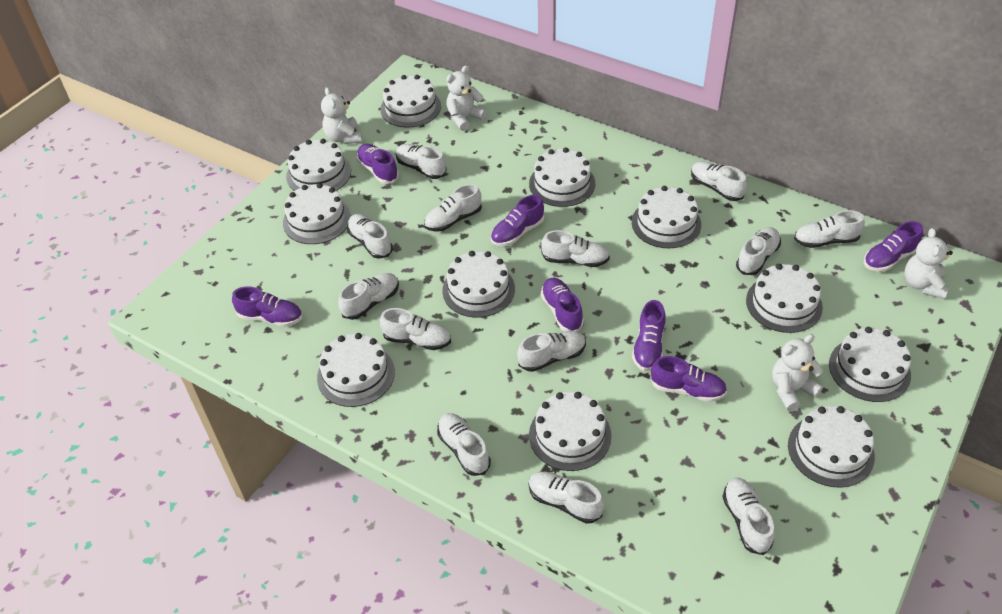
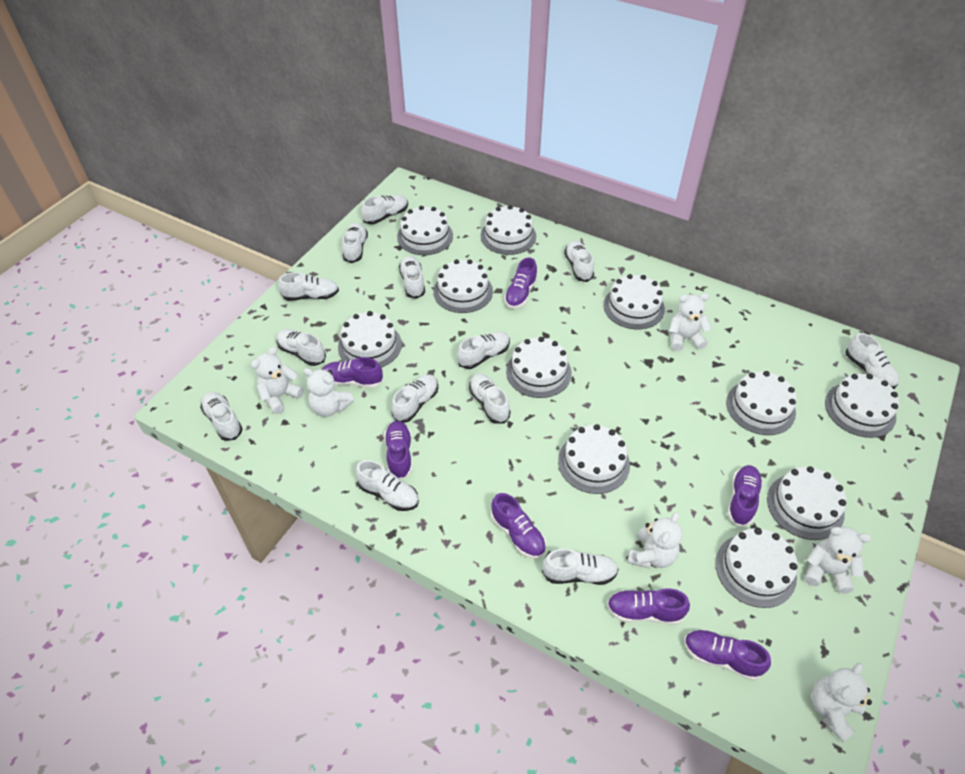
white teddy bear: 4 -> 6

